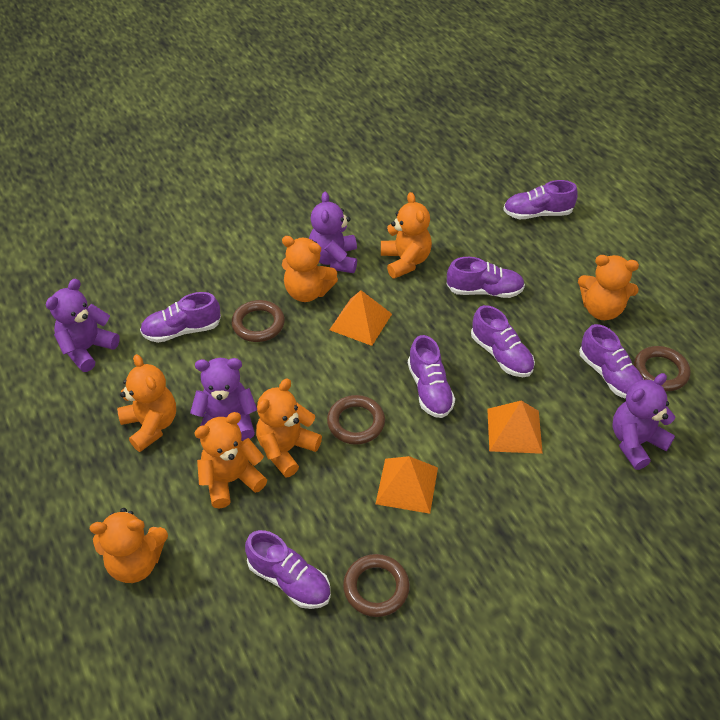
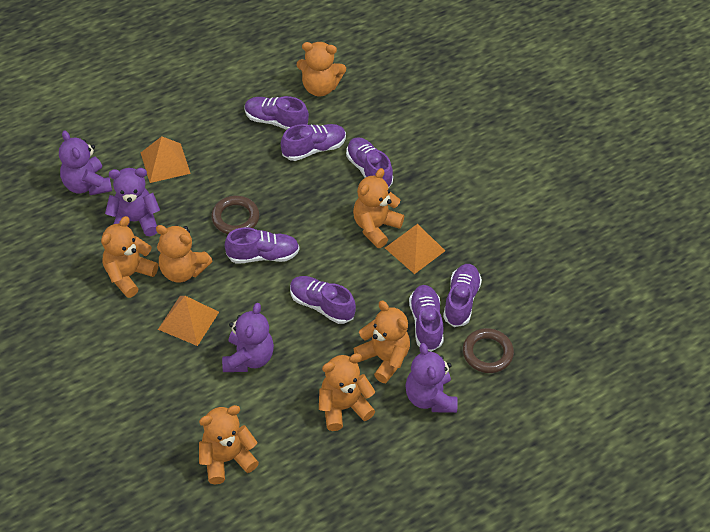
brown ring: 4 -> 2

